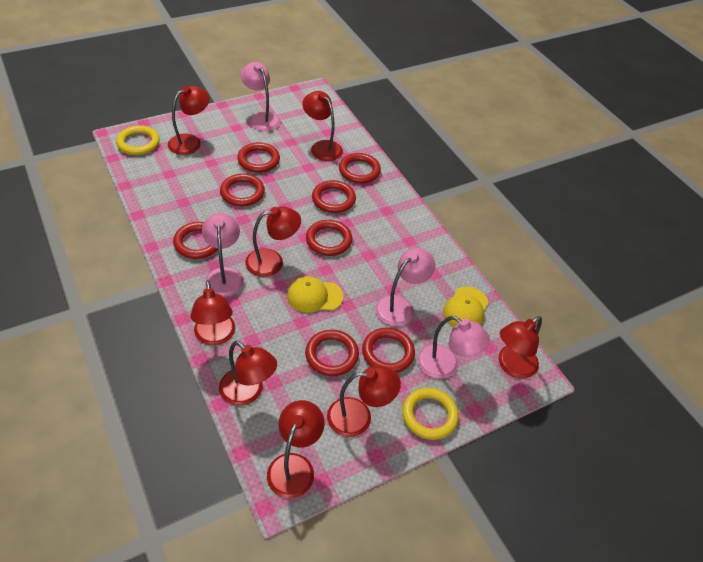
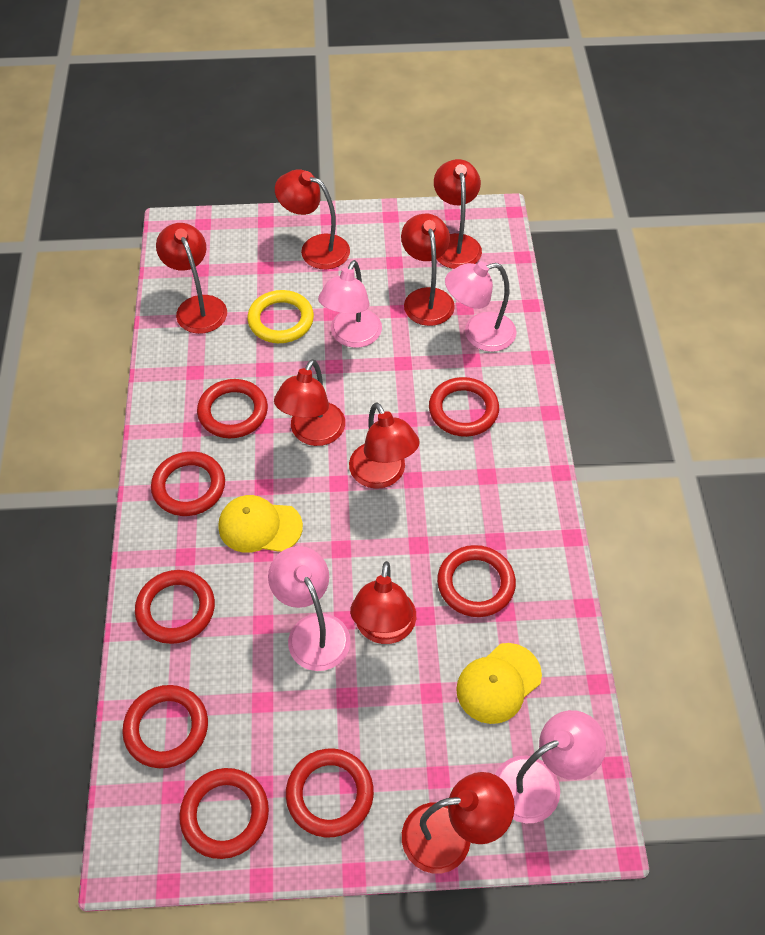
yellow ring: 2 -> 1

